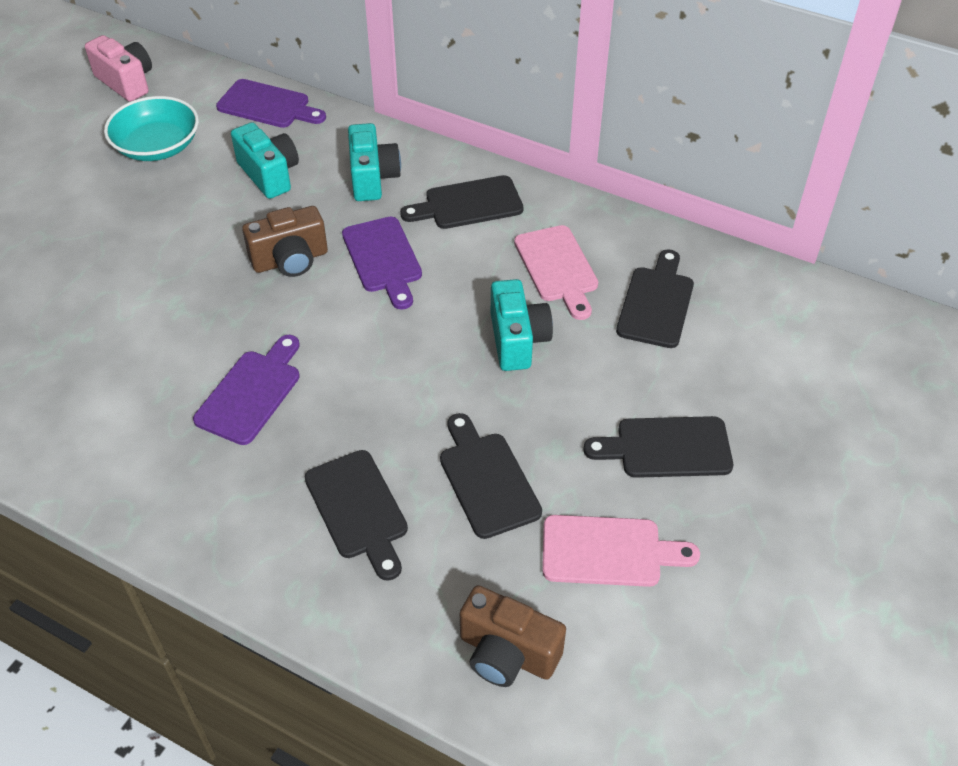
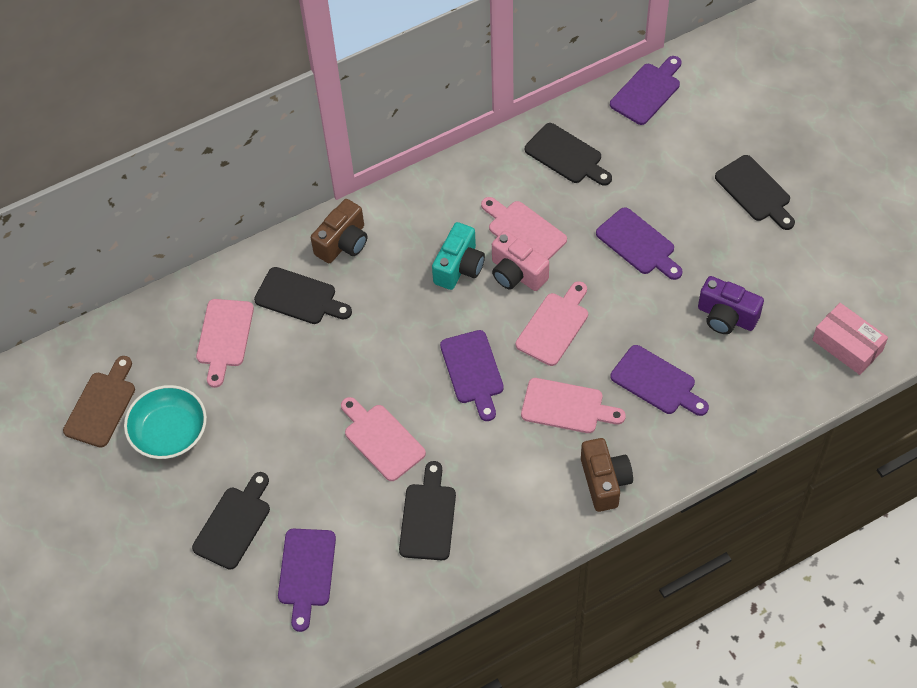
brown cutting board: 0 -> 1
pink box: 0 -> 1
pink cutting board: 2 -> 5
purple camera: 0 -> 1
purple cutting board: 3 -> 5
turquoise camera: 3 -> 1

